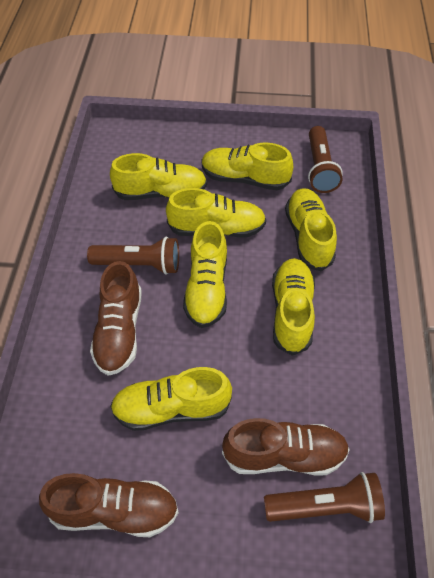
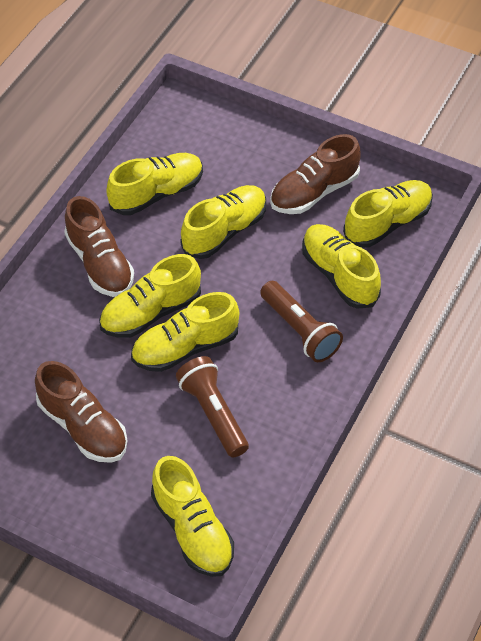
brown flashlight: 3 -> 2

